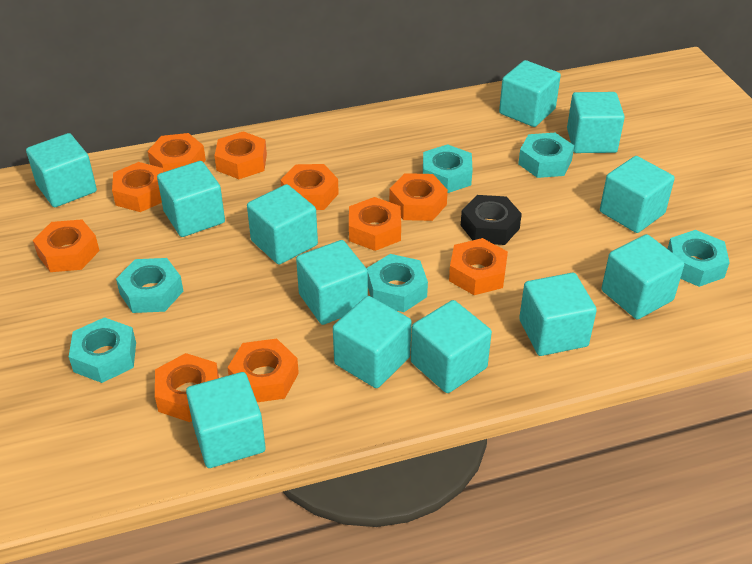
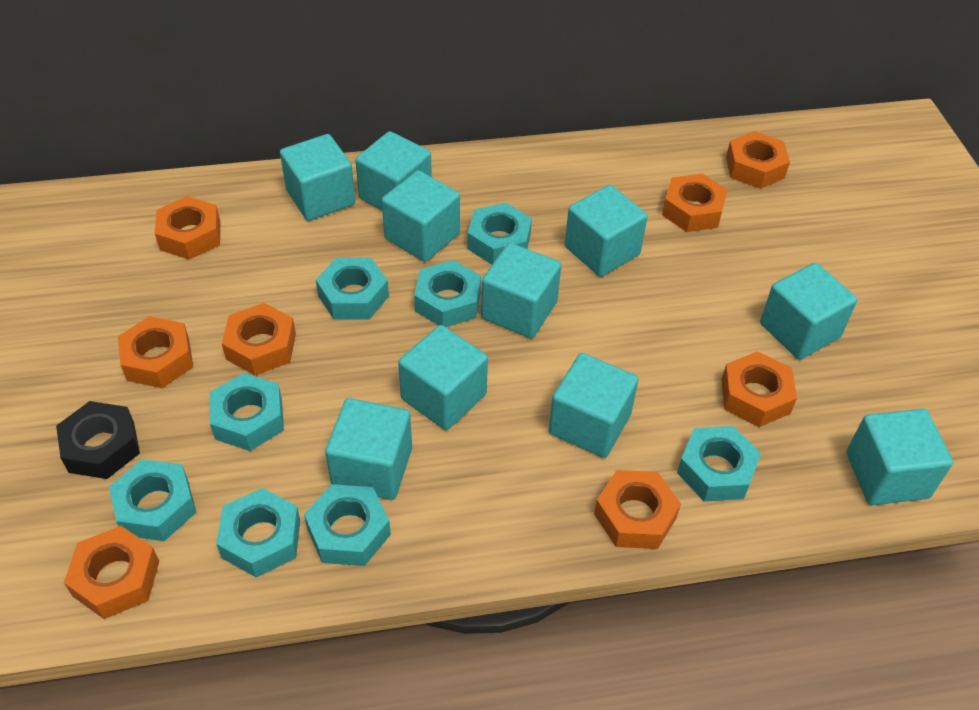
orange nut: 10 -> 8
turquoise cube: 12 -> 10
turquoise nut: 6 -> 8

